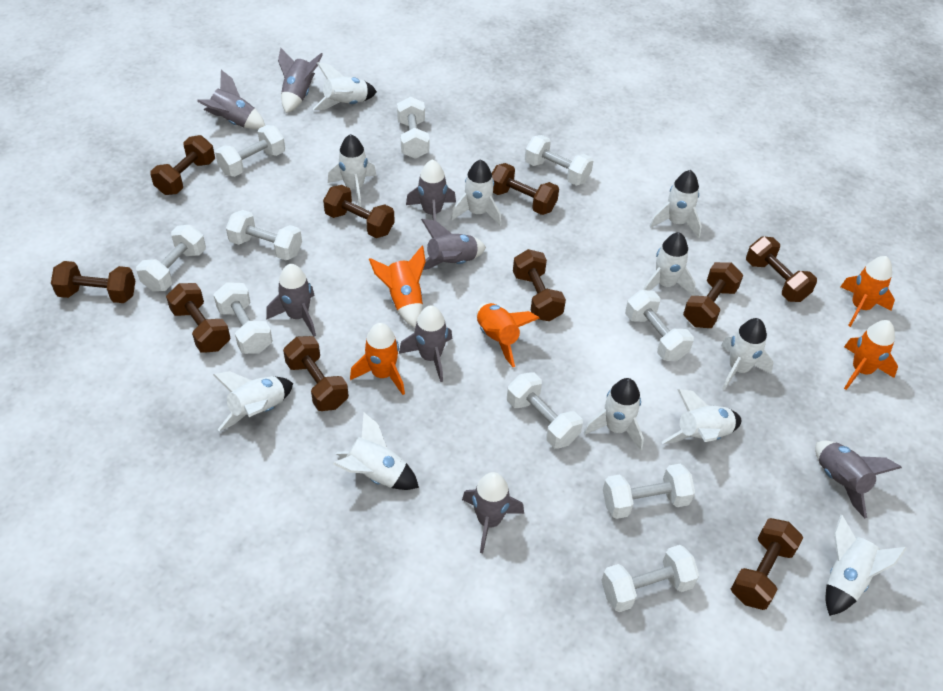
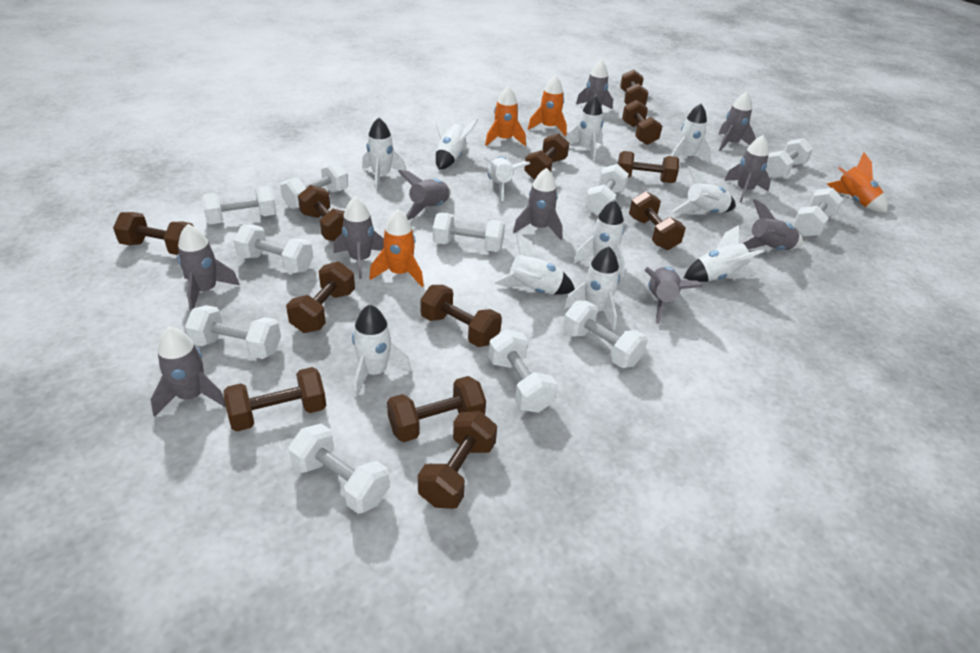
brown dumbbell: 10 -> 12
grey rocket: 8 -> 10
orange rocket: 5 -> 4
white dumbbell: 10 -> 11

